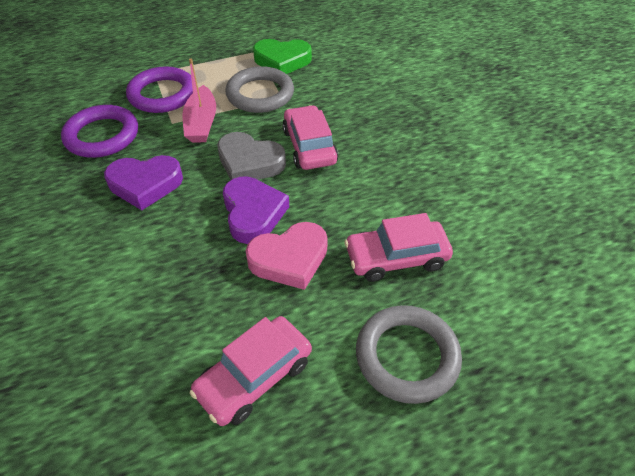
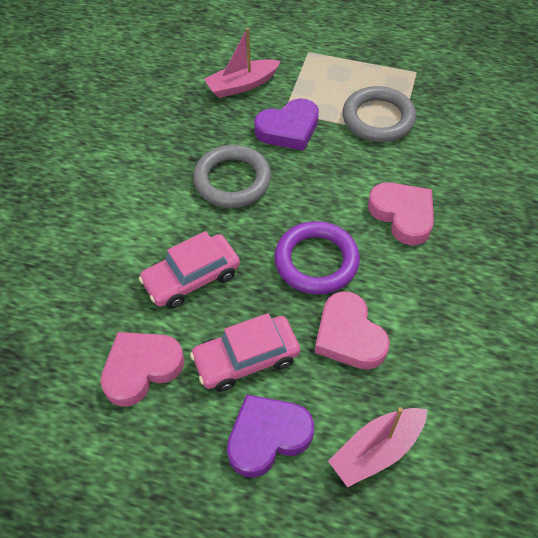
green heart: 1 -> 0
grey heart: 1 -> 0
pink boat: 1 -> 2
pink car: 3 -> 2
pink heart: 1 -> 3
purple ring: 2 -> 1

